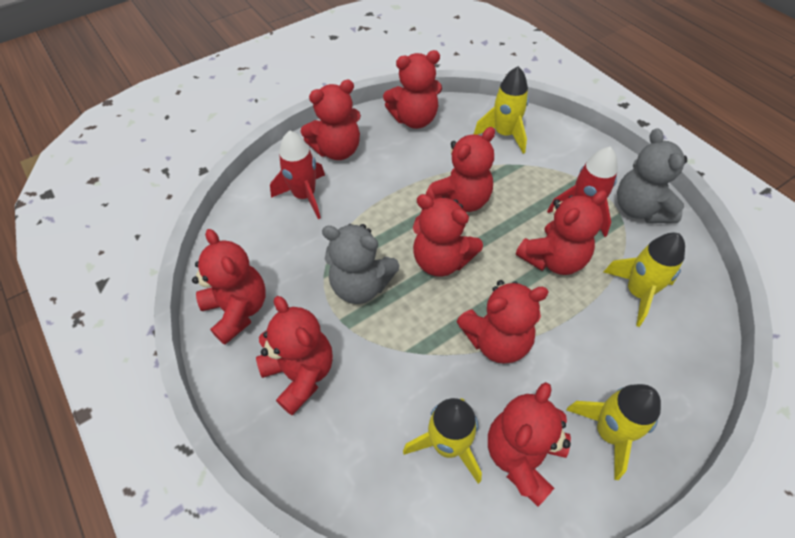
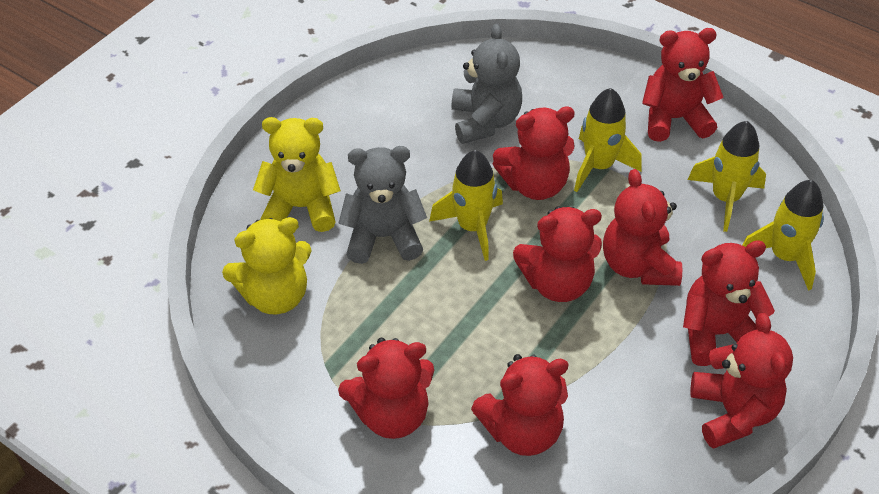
red rocket: 2 -> 0
red teddy bear: 9 -> 8
yellow teddy bear: 0 -> 2

